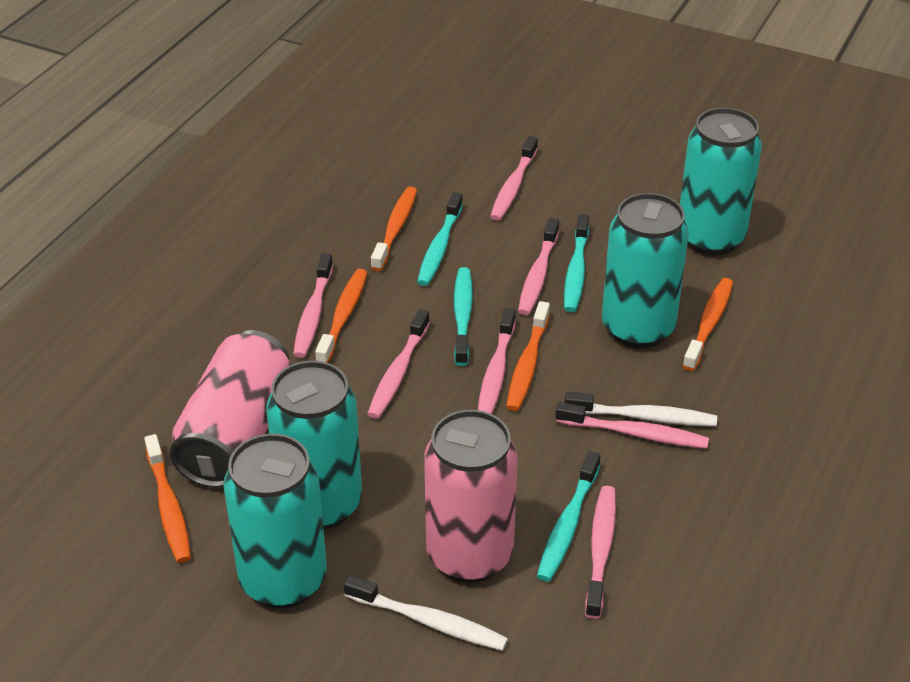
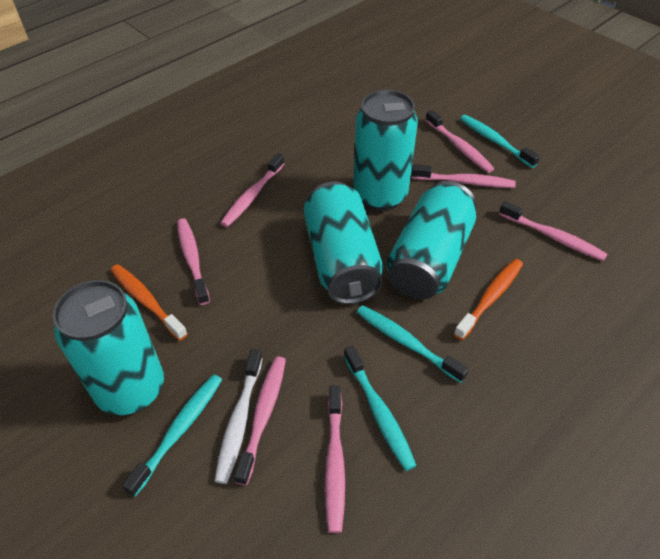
orange toothbrush: 5 -> 2
pink can: 2 -> 0
white toothbrush: 2 -> 1

